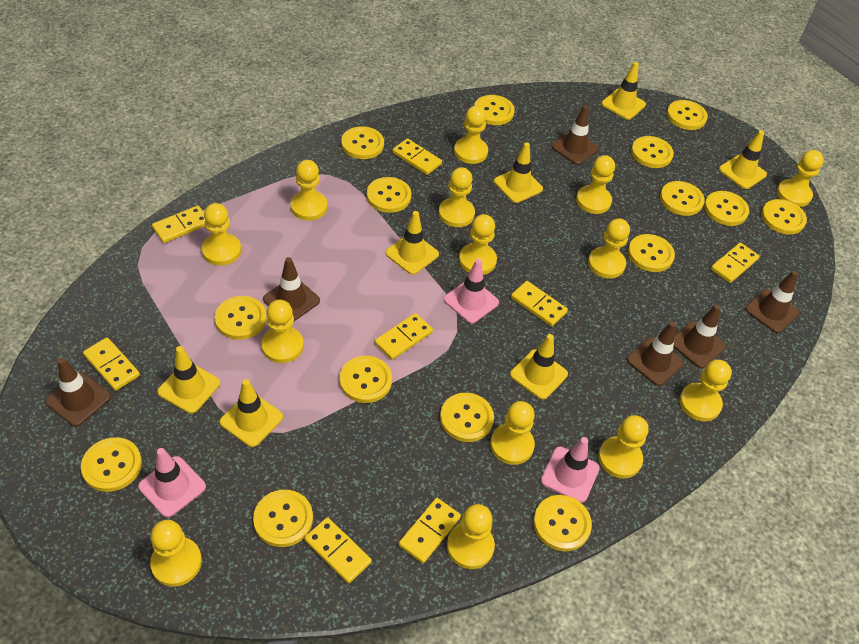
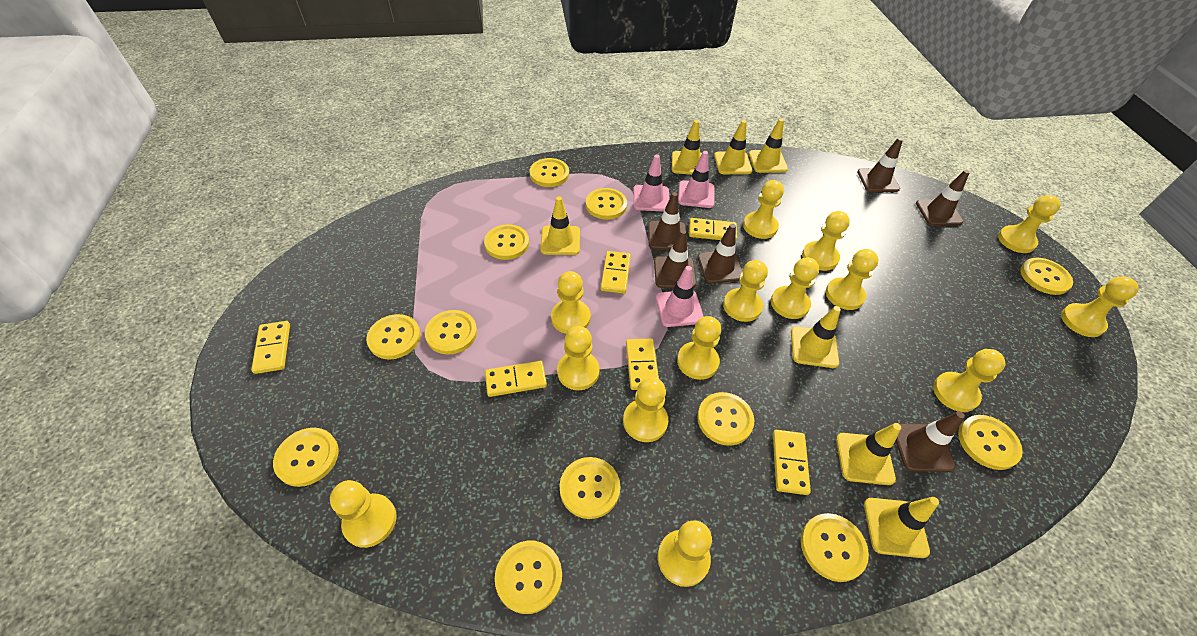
yellow button: 15 -> 12
yellow domino: 8 -> 6

